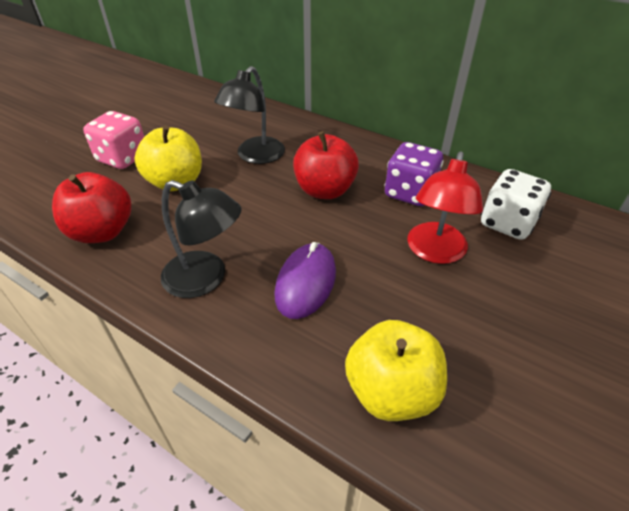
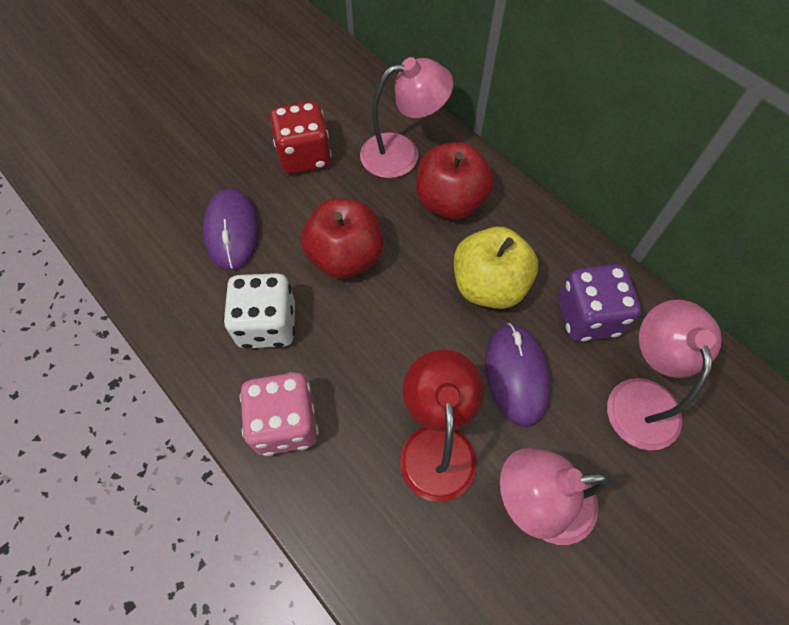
black lamp: 2 -> 0
pink lamp: 0 -> 3
purple mouse: 1 -> 2
red dice: 0 -> 1
yellow apple: 2 -> 1

